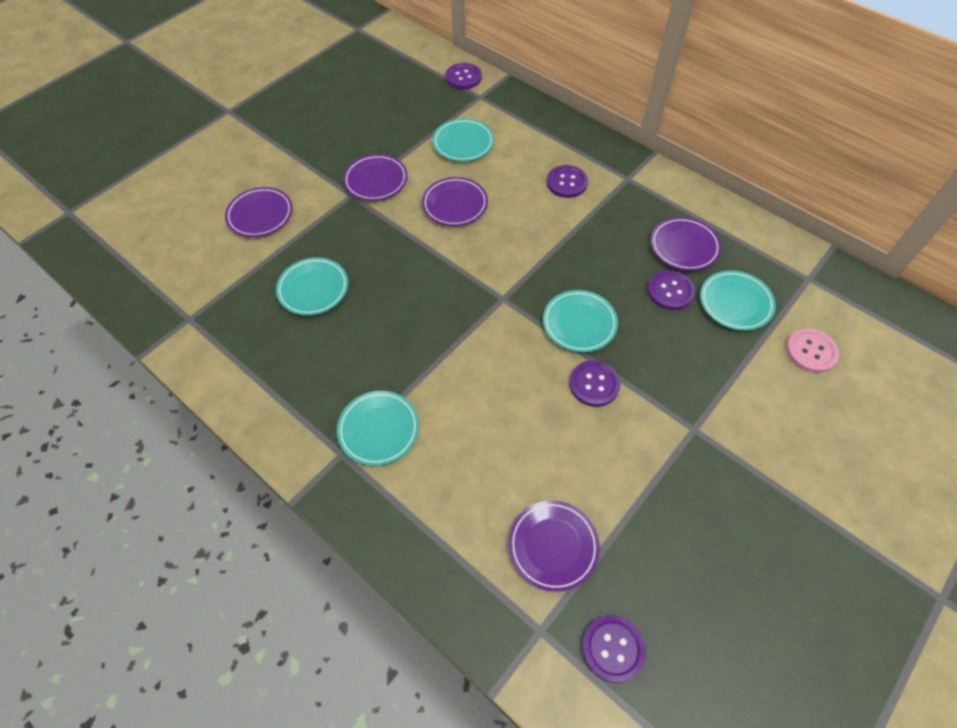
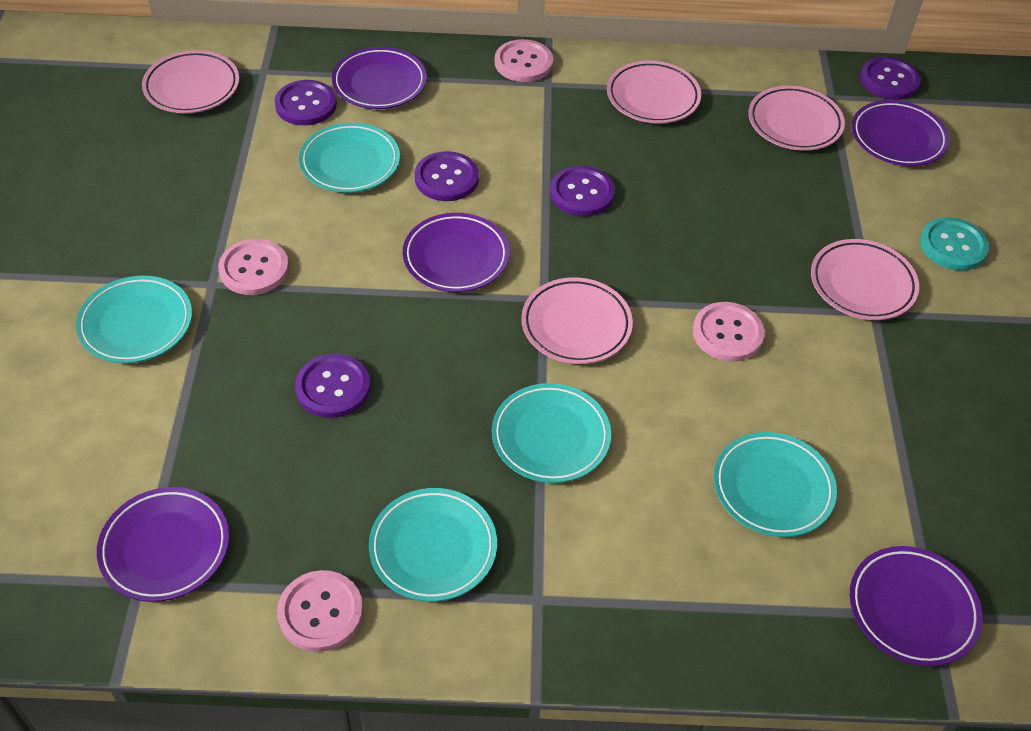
pink button: 1 -> 4
pink plate: 0 -> 5
turquoise button: 0 -> 1

